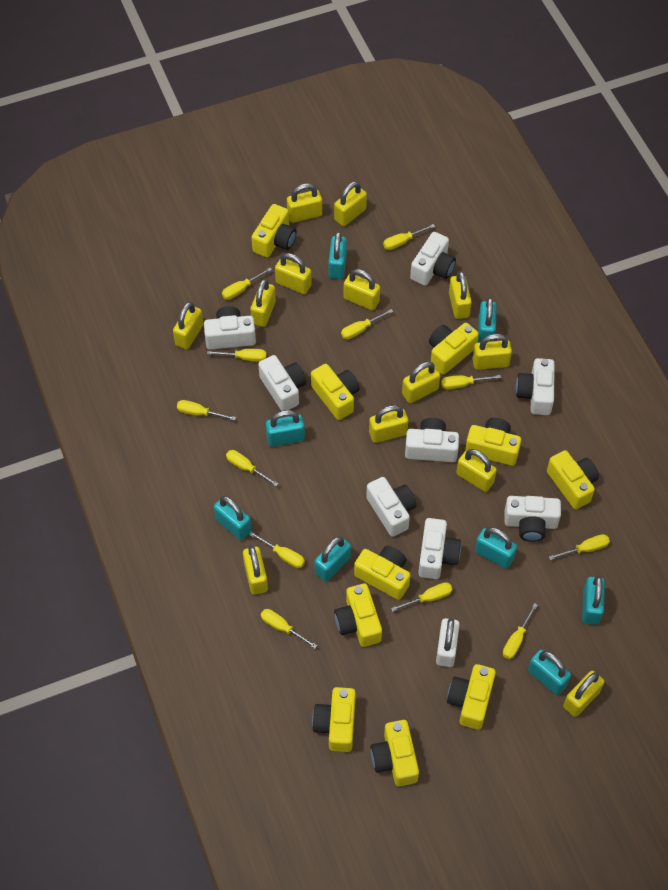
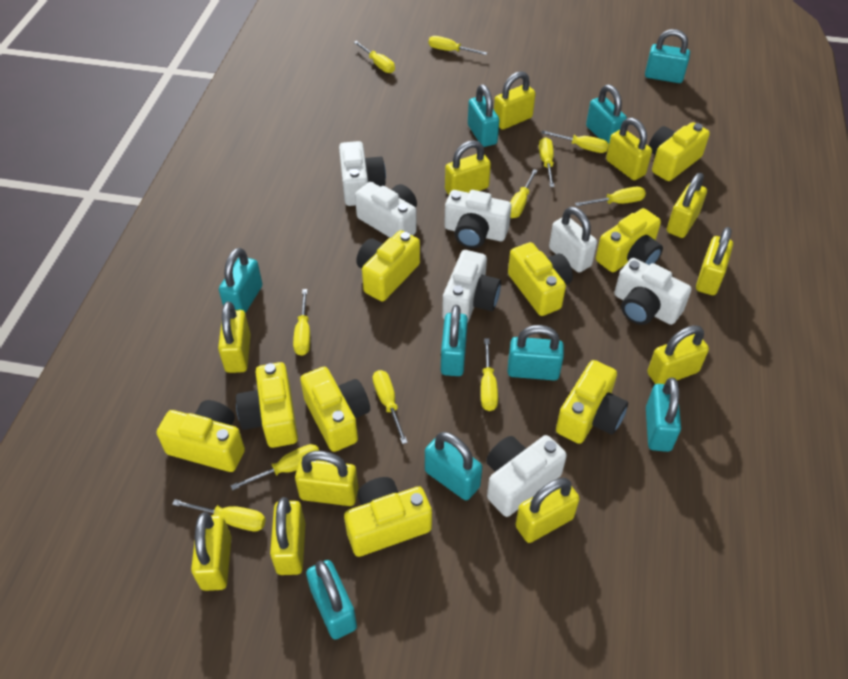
turquoise padlock: 8 -> 9
white camera: 8 -> 6
yellow camera: 10 -> 9
yellow padlock: 13 -> 11
yellow screwdriver: 12 -> 11

